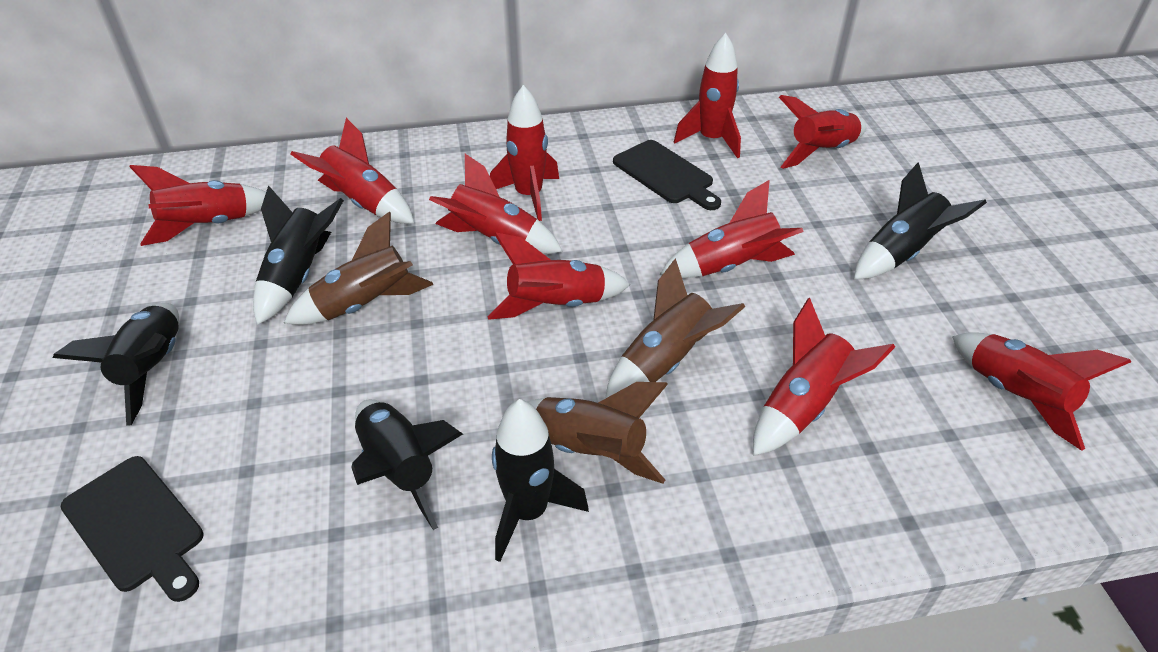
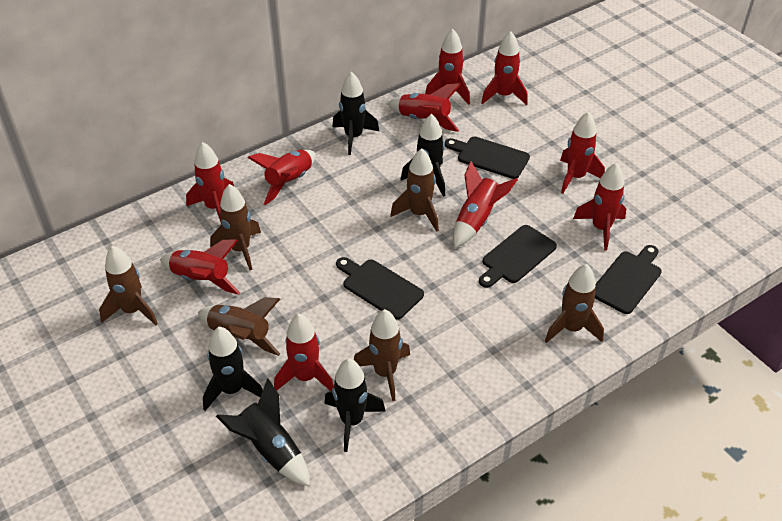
black cutting board: 2 -> 4
brown rocket: 3 -> 6

